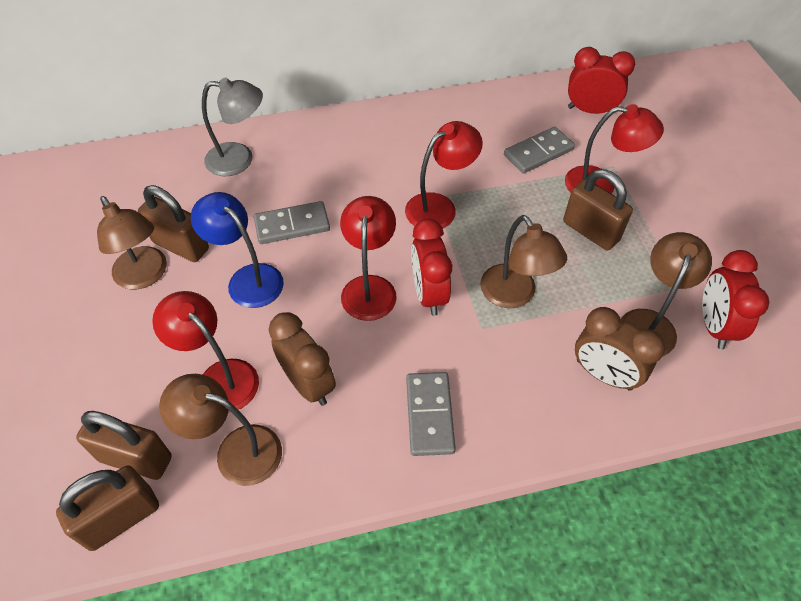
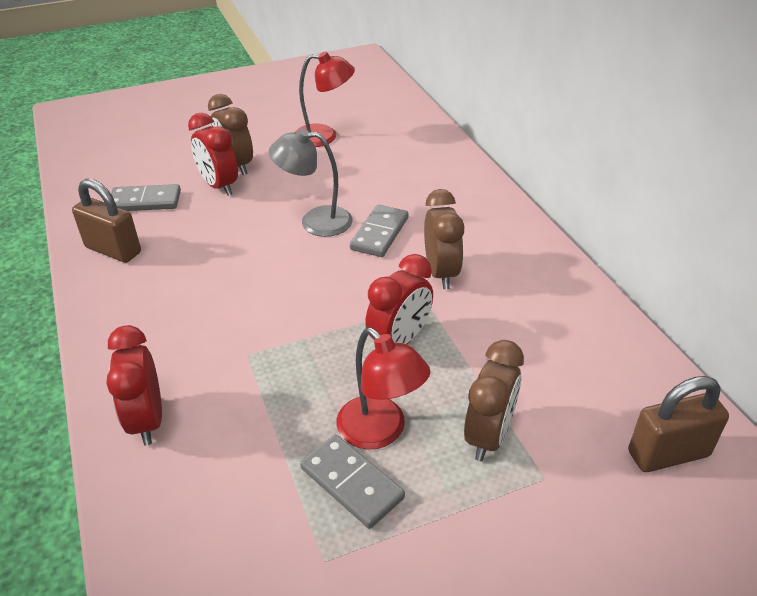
blue lamp: 1 -> 0
brown clock: 2 -> 3
brown lamp: 4 -> 0
brown padlock: 4 -> 2
red lamp: 4 -> 2

